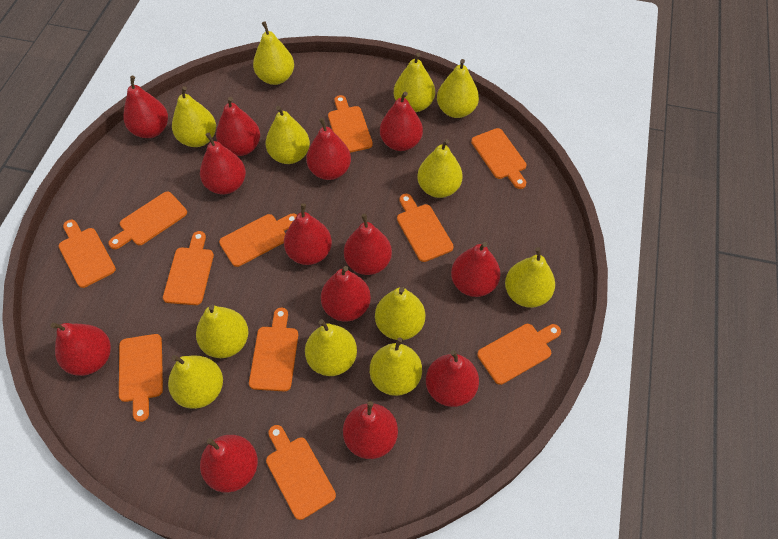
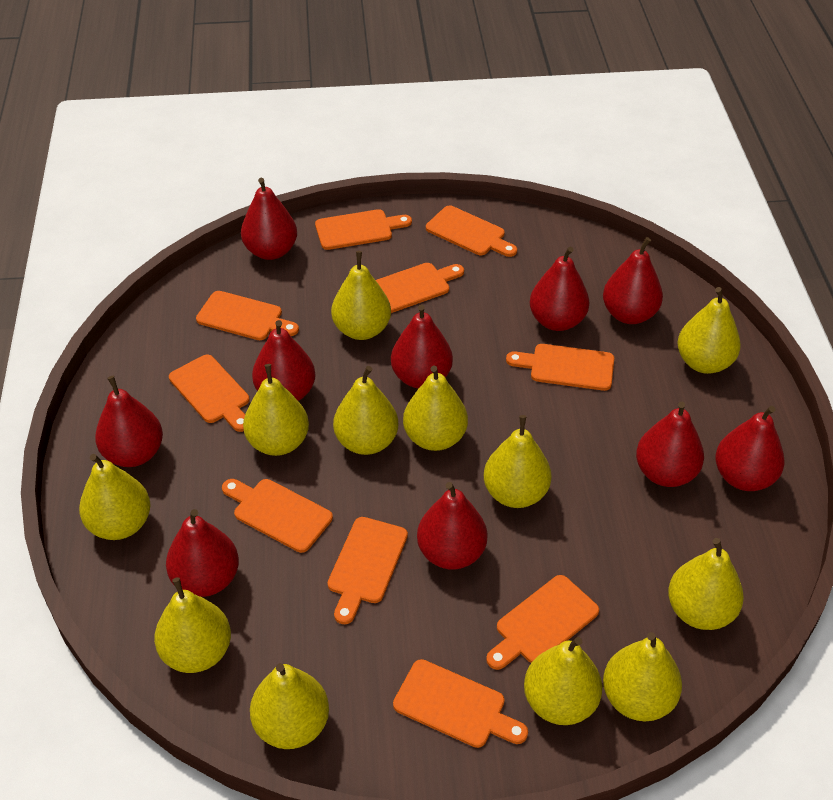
orange cutting board: 11 -> 10
red pear: 13 -> 10

